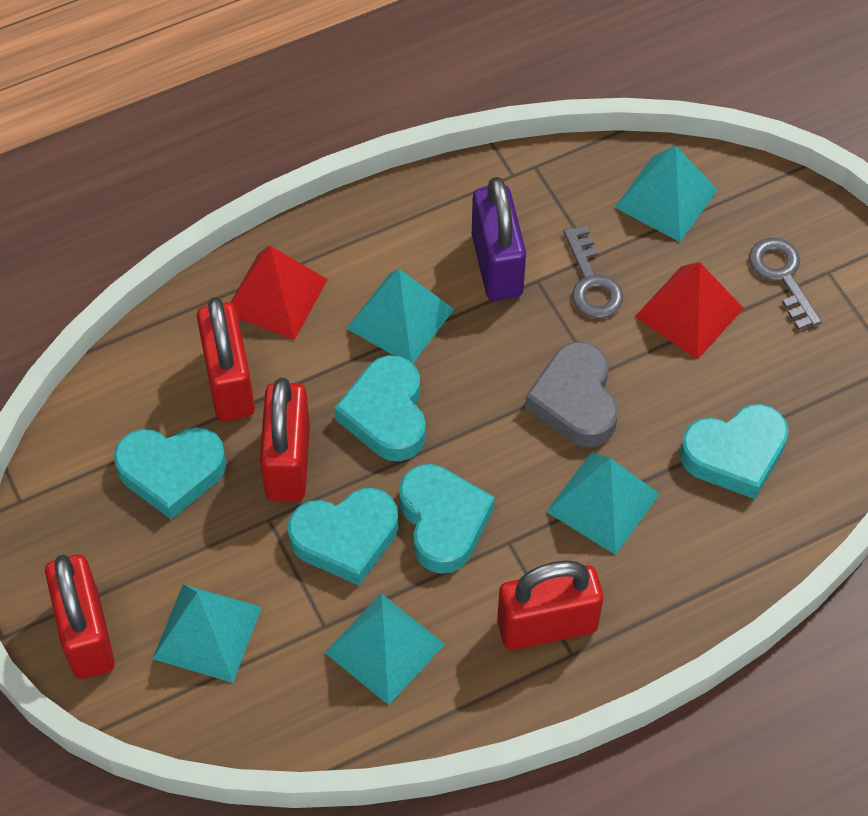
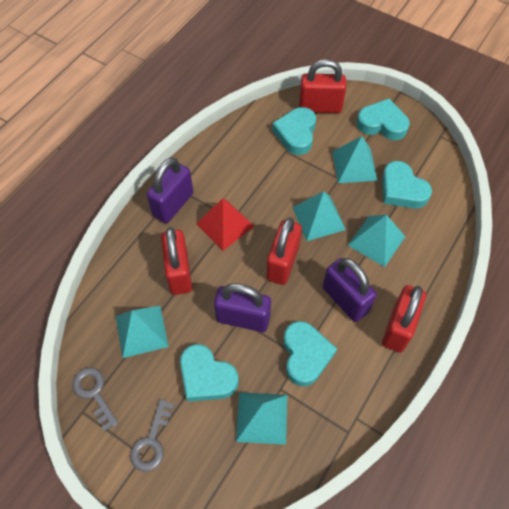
grey heart: 1 -> 0
purple padlock: 1 -> 3
red pyramid: 2 -> 1

